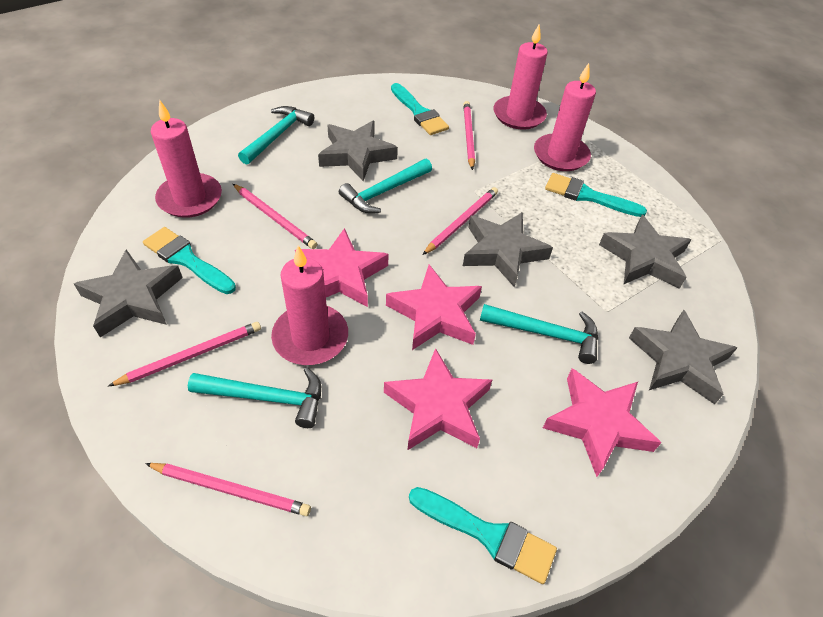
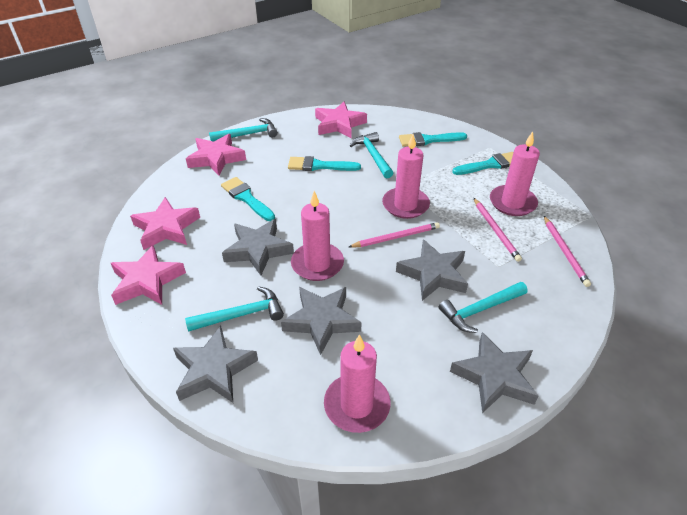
pink pencil: 5 -> 3

